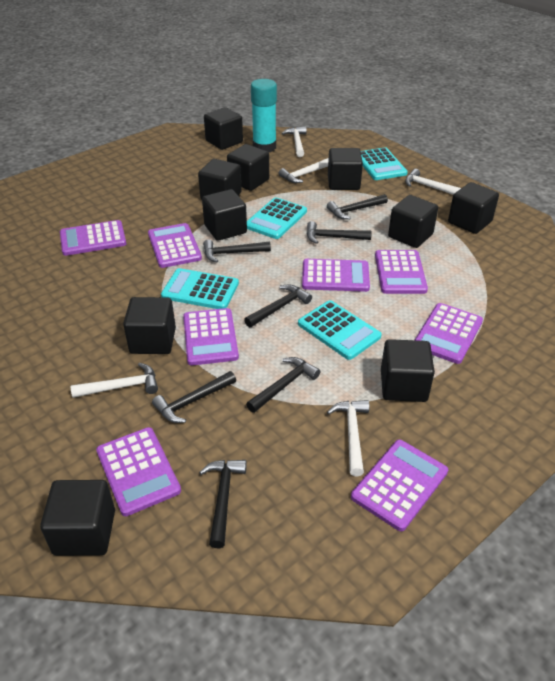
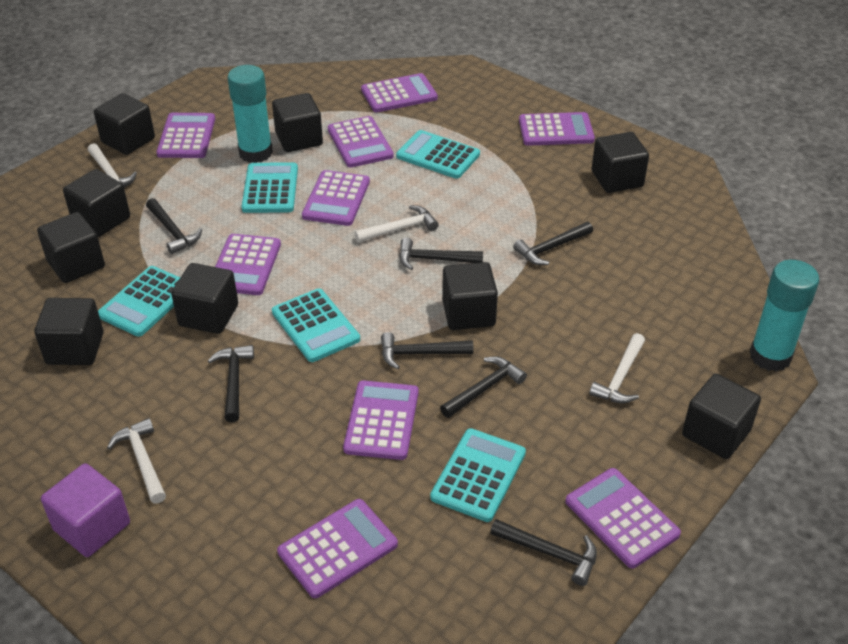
black cube: 10 -> 9
purple calculator: 8 -> 9
purple cube: 0 -> 1
turquoise calculator: 4 -> 5
turquoise glue stick: 1 -> 2
white hammer: 5 -> 4

